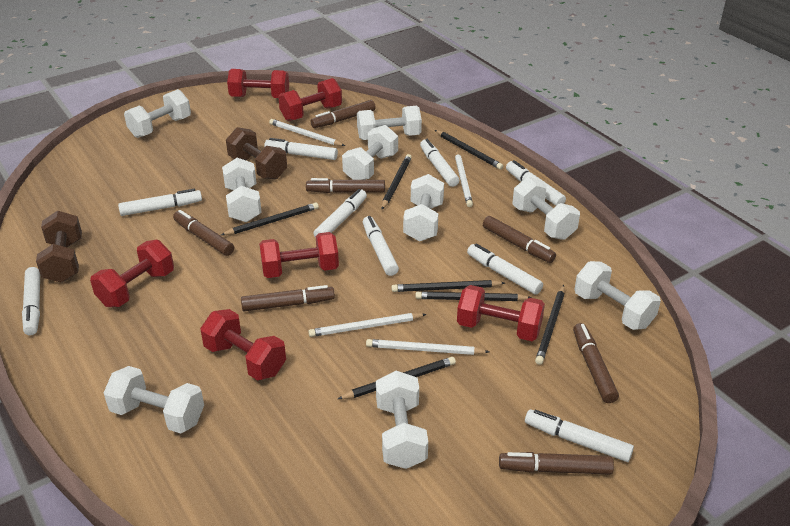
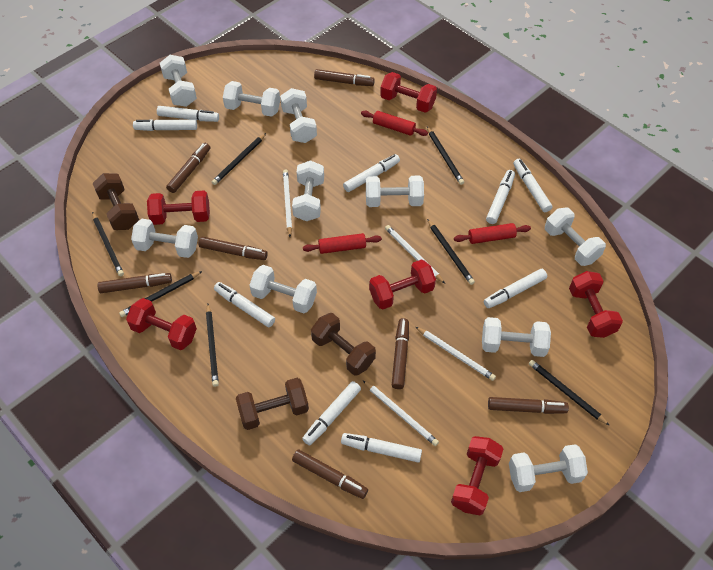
brown dumbbell: 2 -> 3
red rolling pin: 0 -> 3
white dumbbell: 9 -> 10

